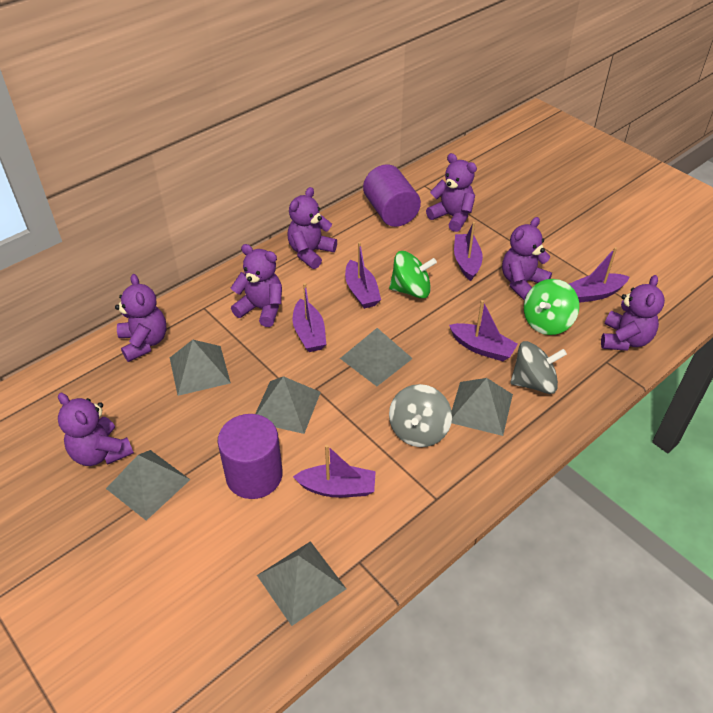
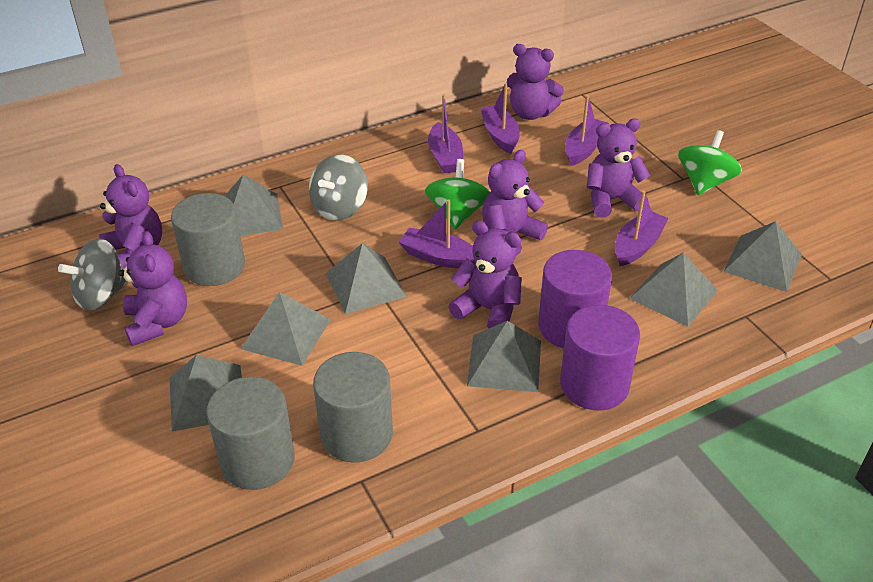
grey cylinder: 0 -> 3
grey pyramid: 6 -> 7
purple boat: 6 -> 5
purple teddy bear: 7 -> 6

